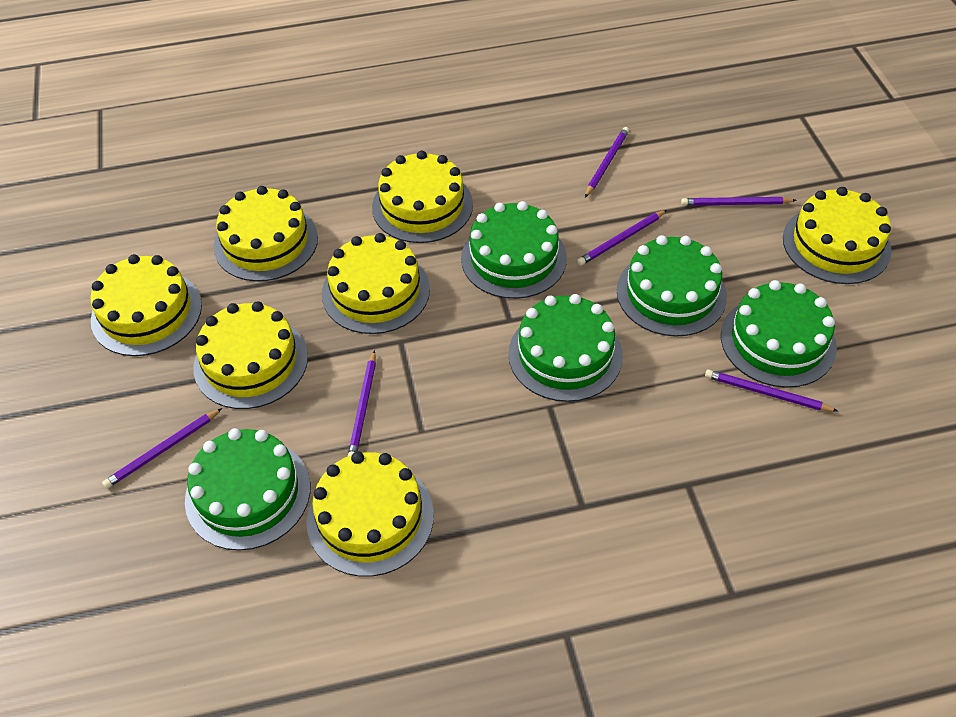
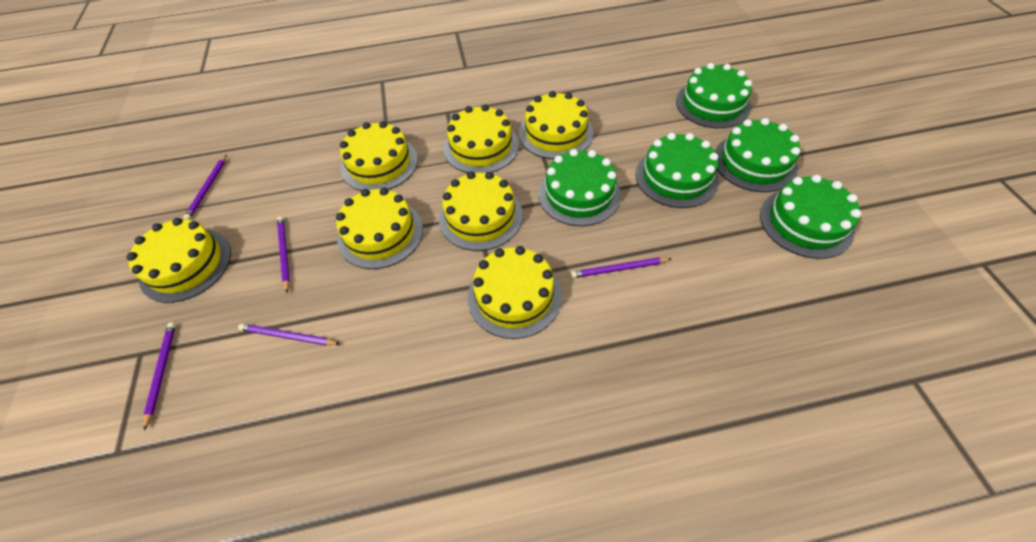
purple pencil: 6 -> 5

